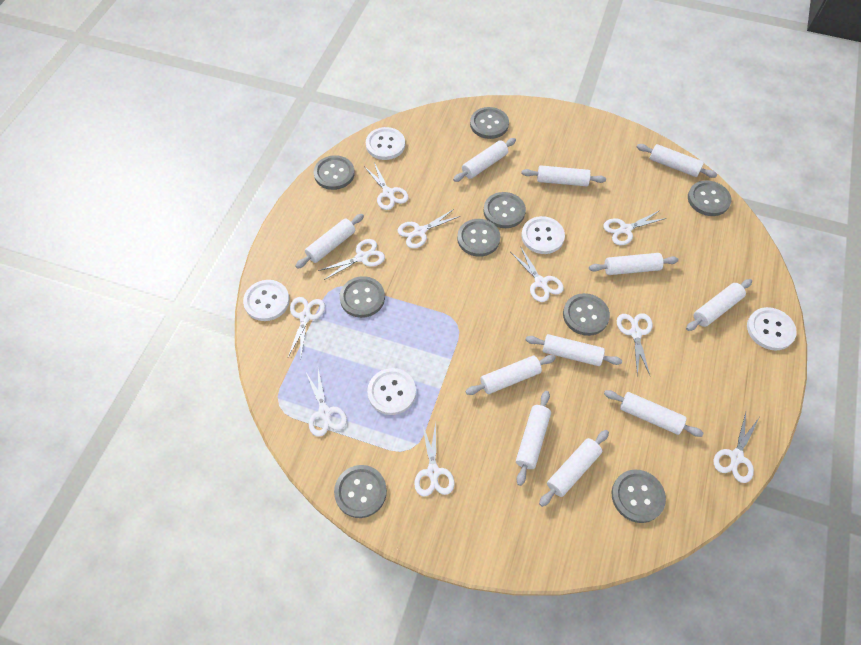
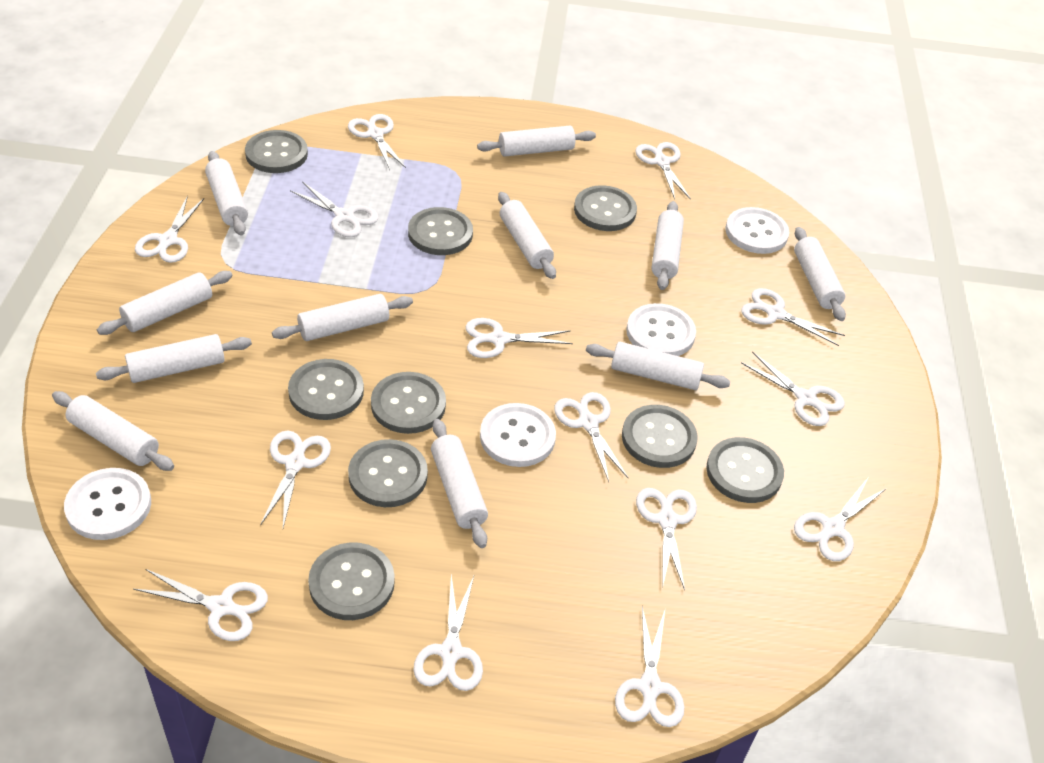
white button: 5 -> 4
white scissors: 10 -> 14

